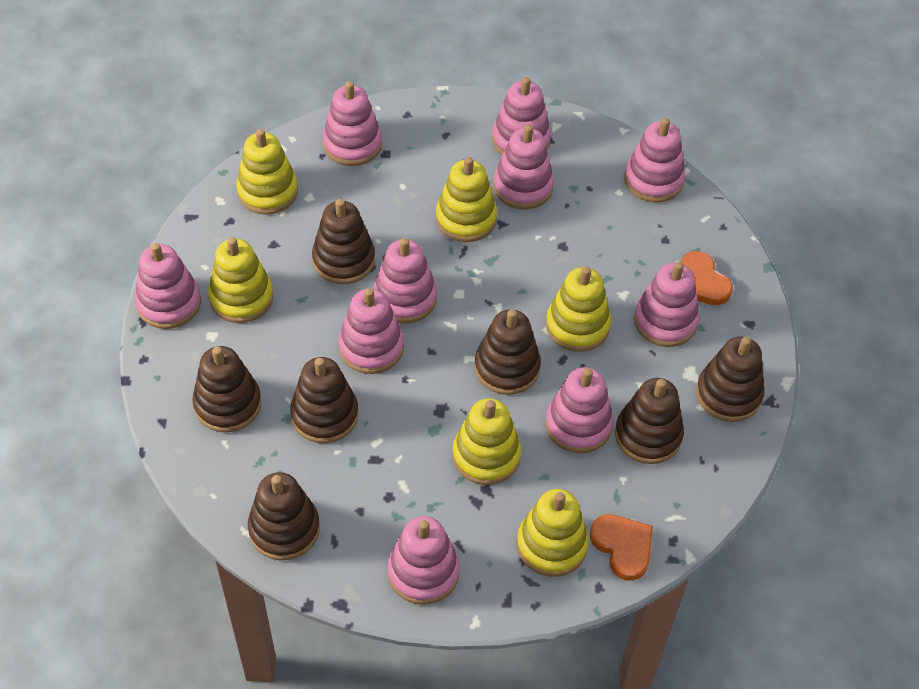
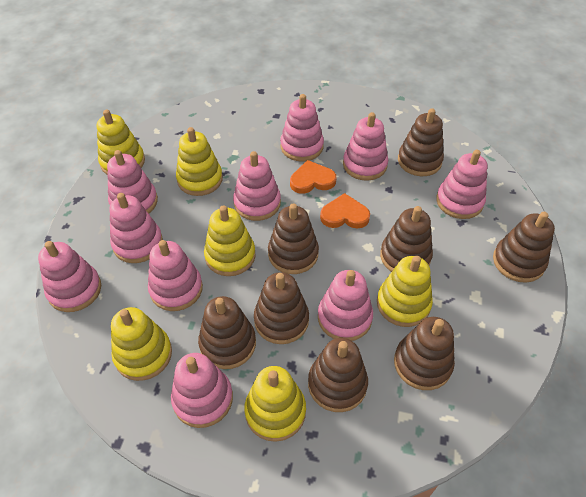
brown stacking toy: 7 -> 8

